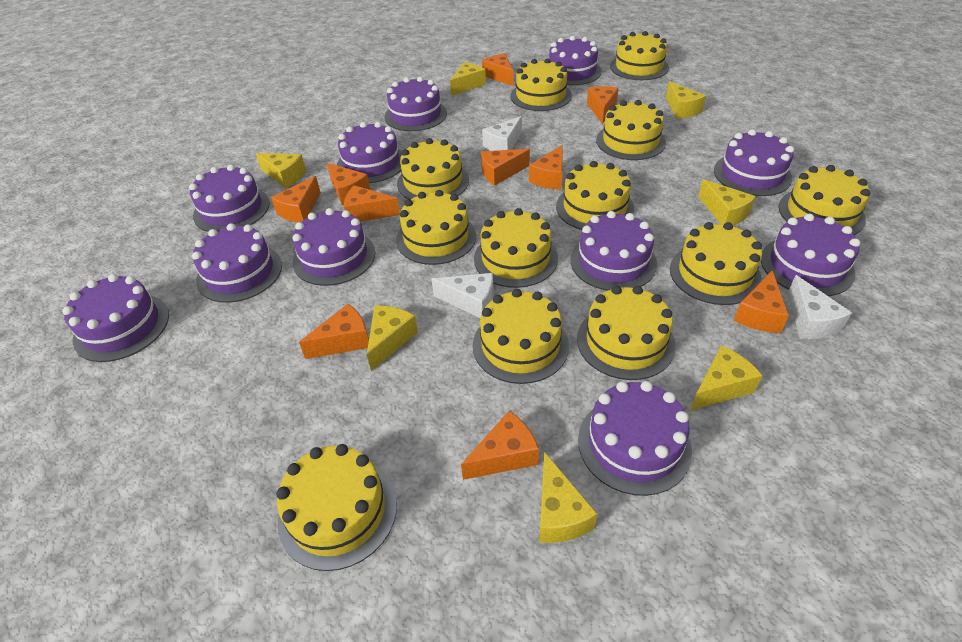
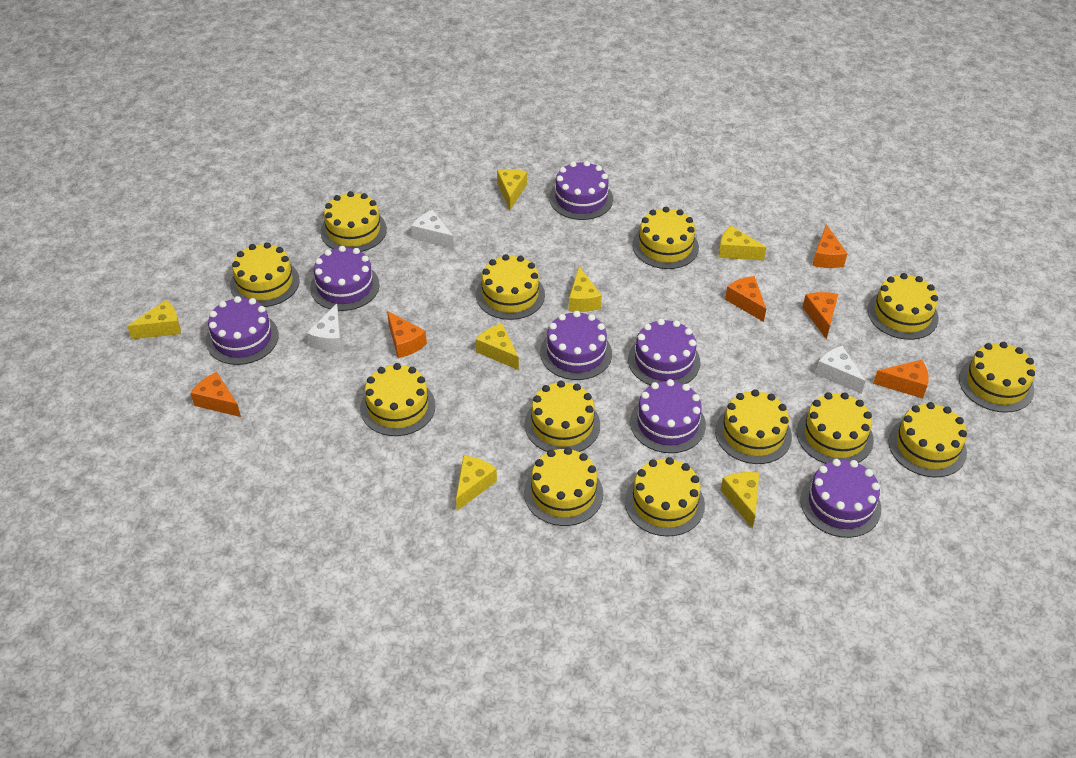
orange cheese: 10 -> 6
purple cake: 11 -> 7
yellow cake: 12 -> 13

